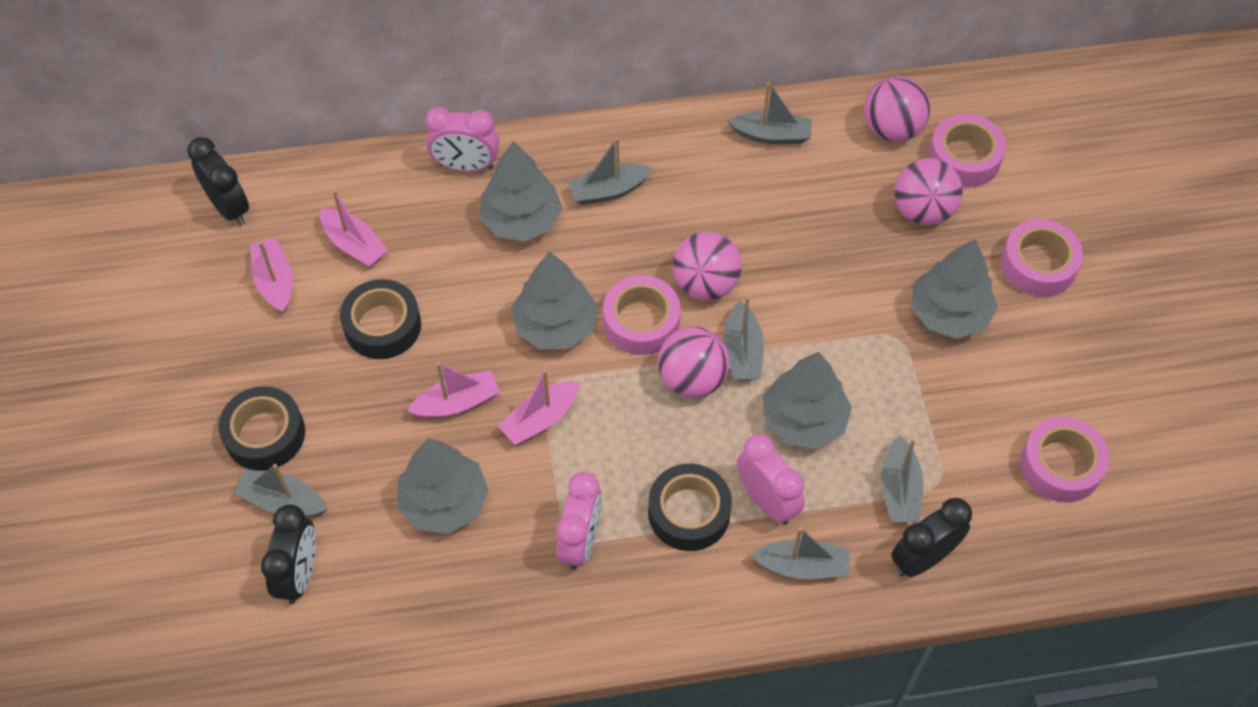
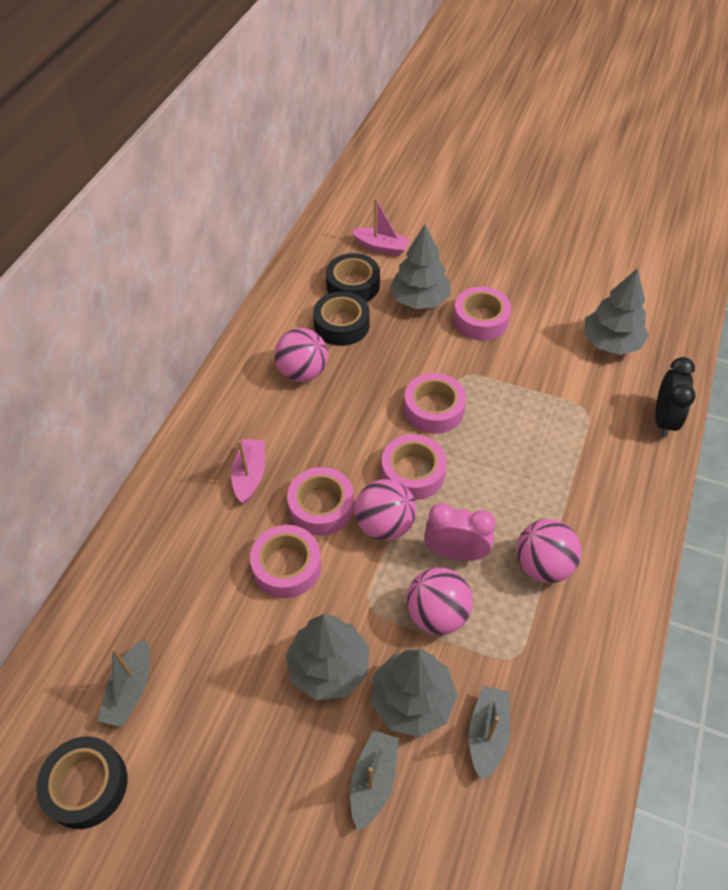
black clock: 3 -> 1
grey boat: 6 -> 3
grey tree: 5 -> 4
pink boat: 4 -> 2
pink clock: 3 -> 1
pink tape: 4 -> 5

